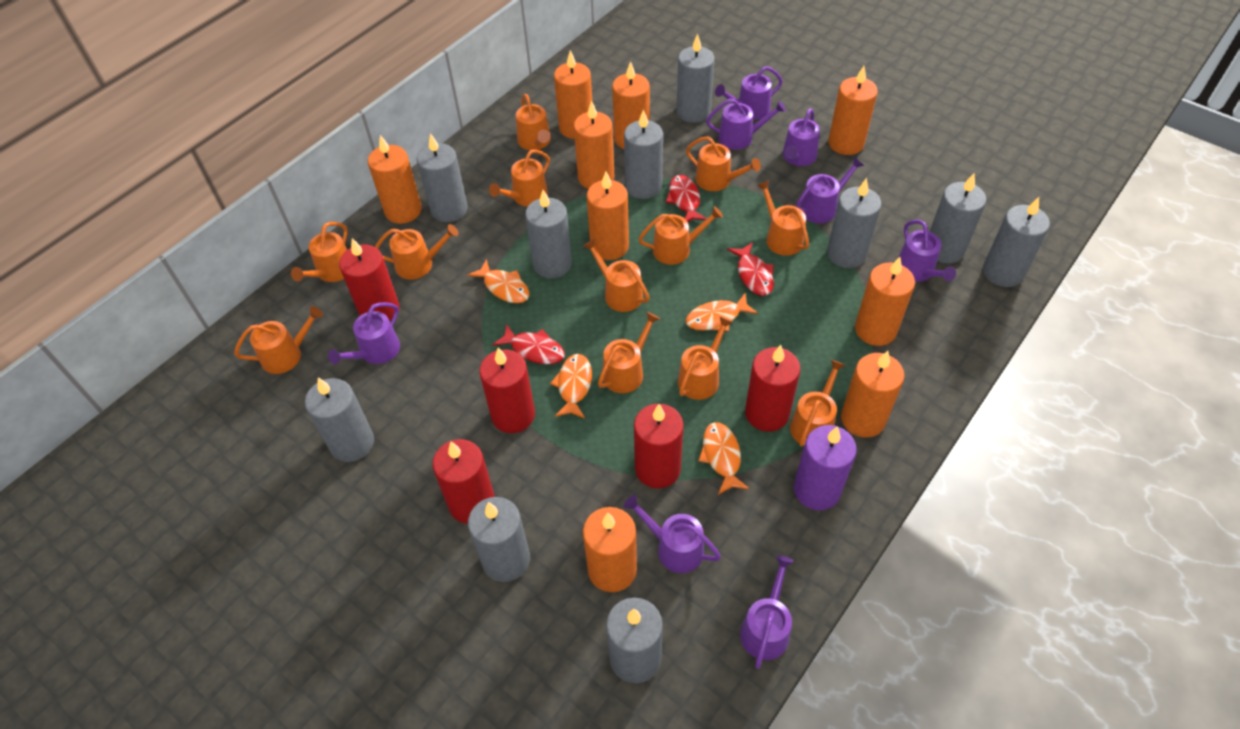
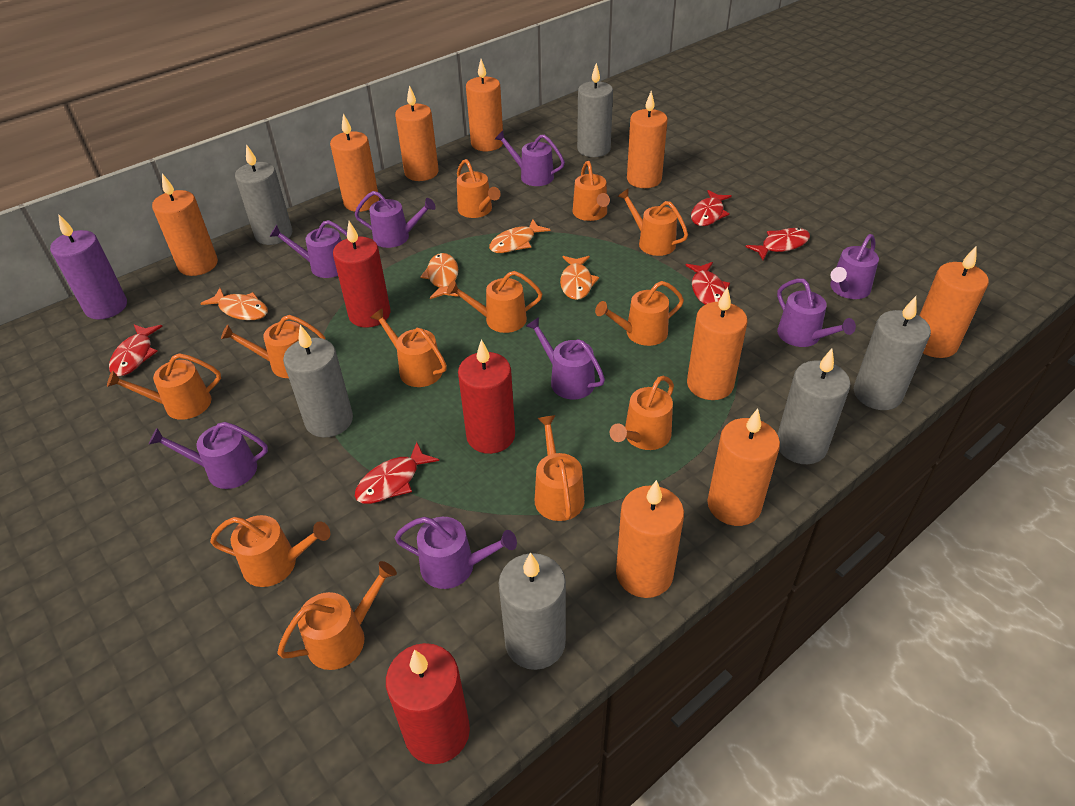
grey candle: 10 -> 6
red candle: 5 -> 3
red fish: 3 -> 5

